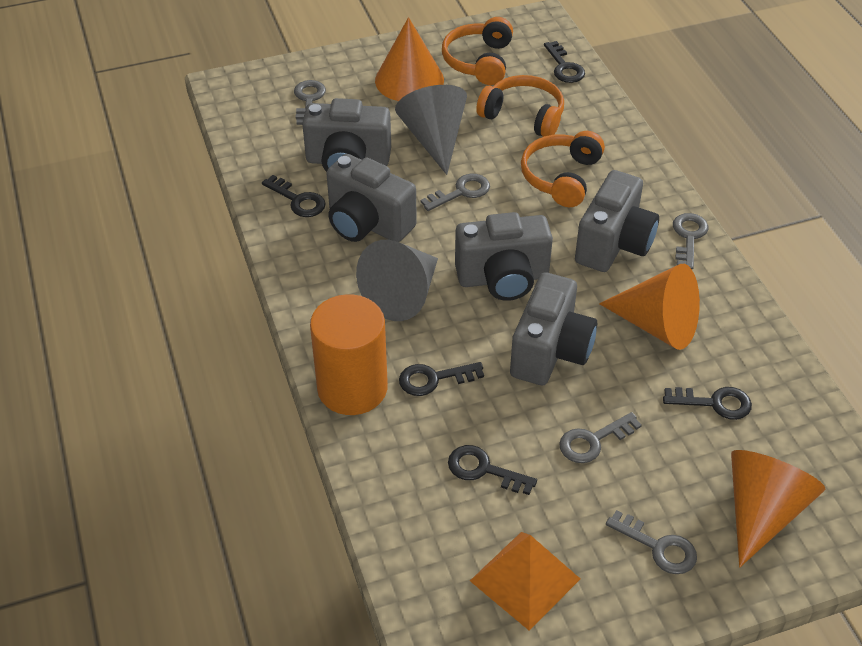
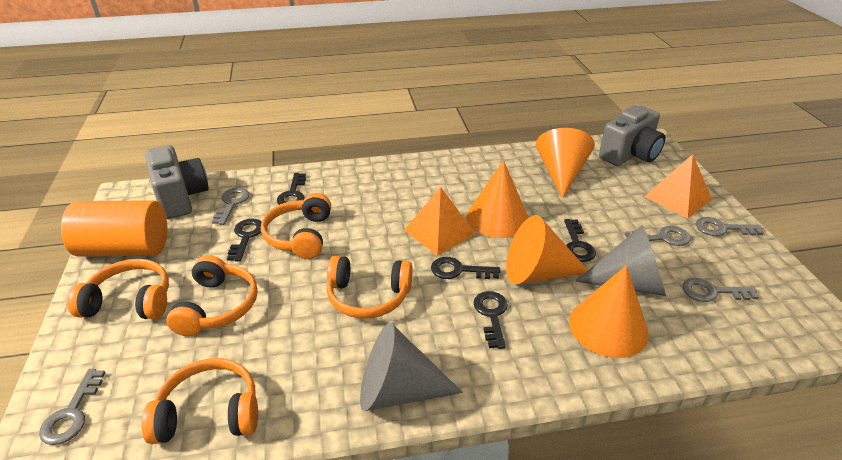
grey camera: 5 -> 2
orange cone: 3 -> 4
orange headphones: 3 -> 5
orange pyramid: 1 -> 2

